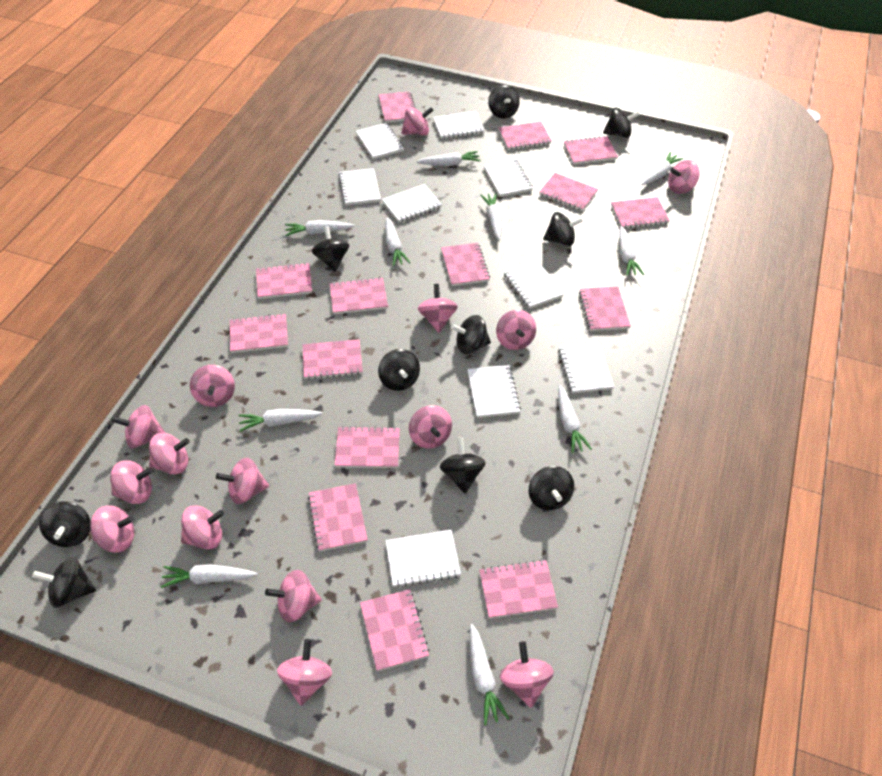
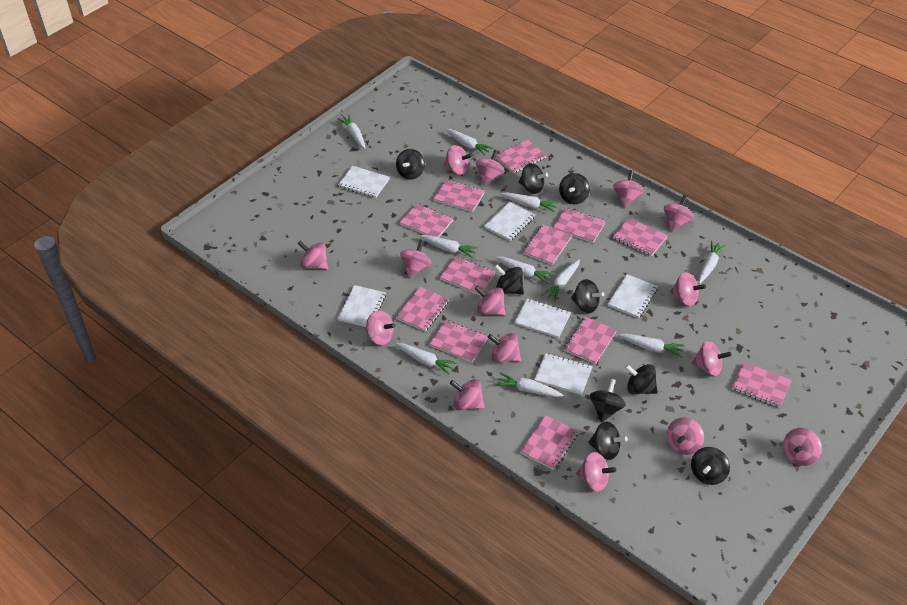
black spinning top: 10 -> 9
pink notebook: 15 -> 12
white notebook: 9 -> 6

